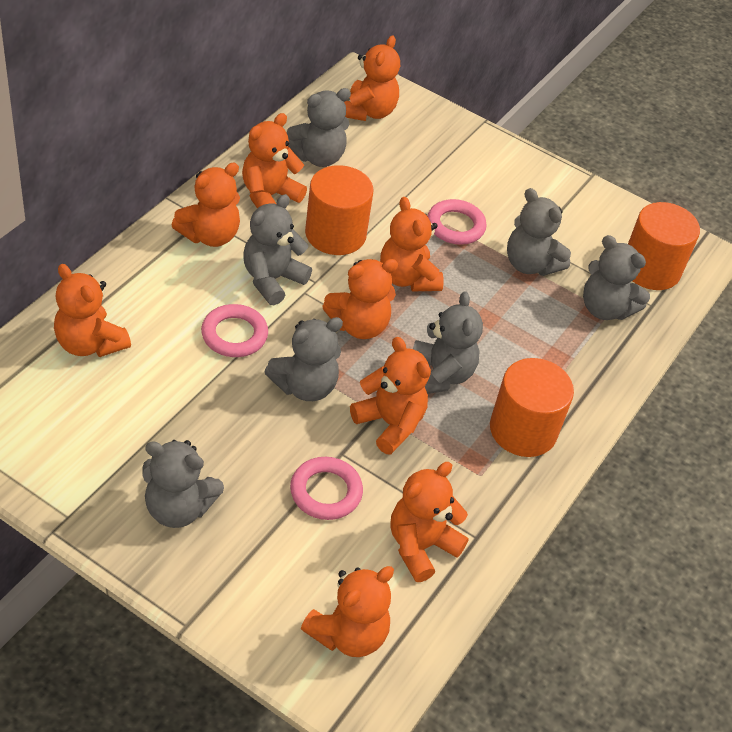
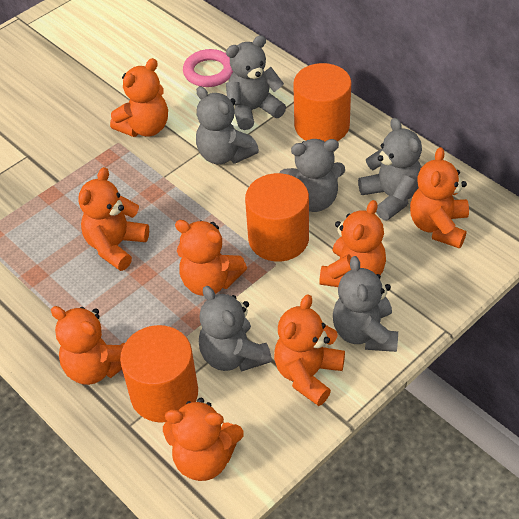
grey teddy bear: 7 -> 6
orange teddy bear: 9 -> 8
pink ring: 3 -> 1

